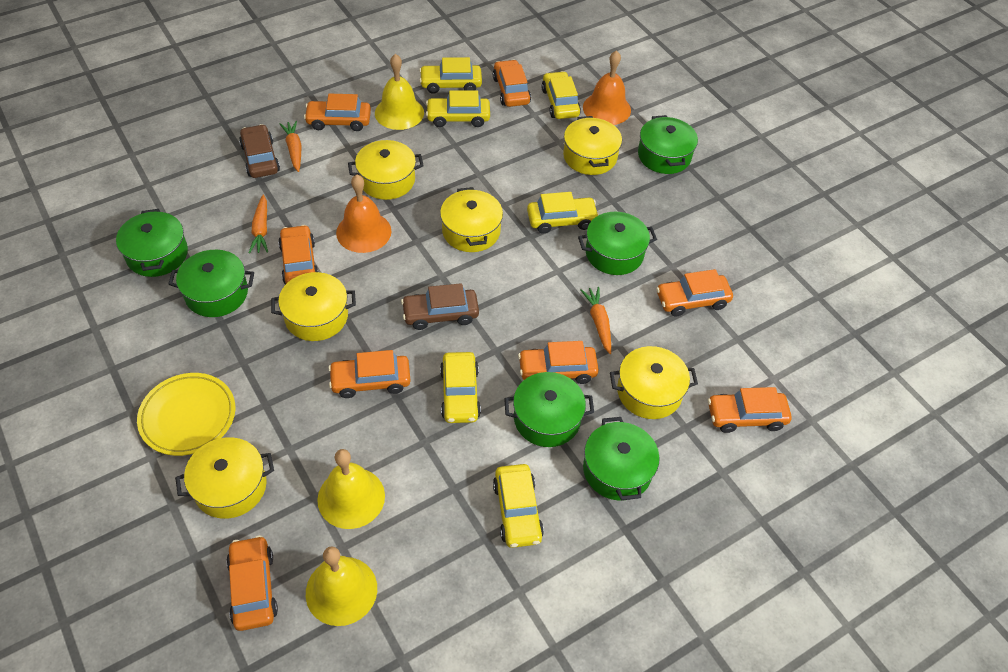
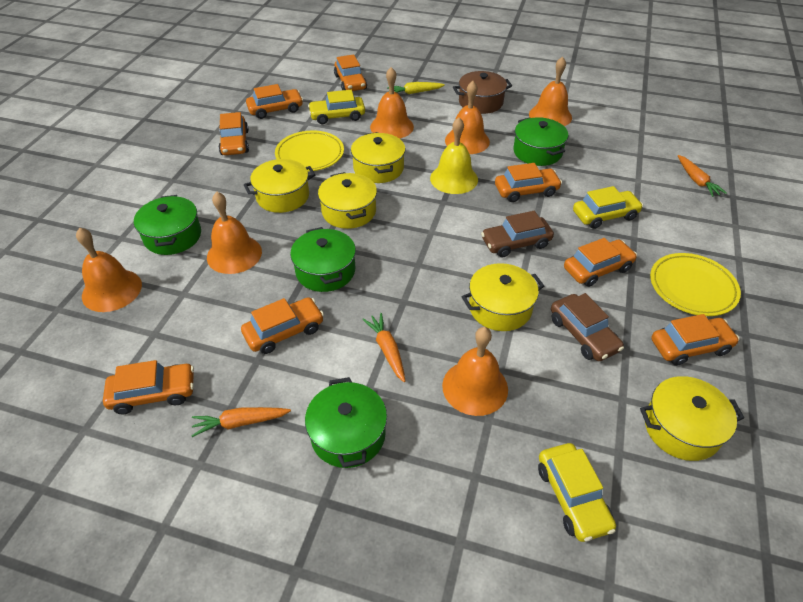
brown pot: 0 -> 1
green pot: 6 -> 4
orange bell: 2 -> 6
yellow bell: 3 -> 1
yellow car: 6 -> 3
yellow carrot: 0 -> 1
yellow plate: 1 -> 2
yellow pot: 6 -> 5

